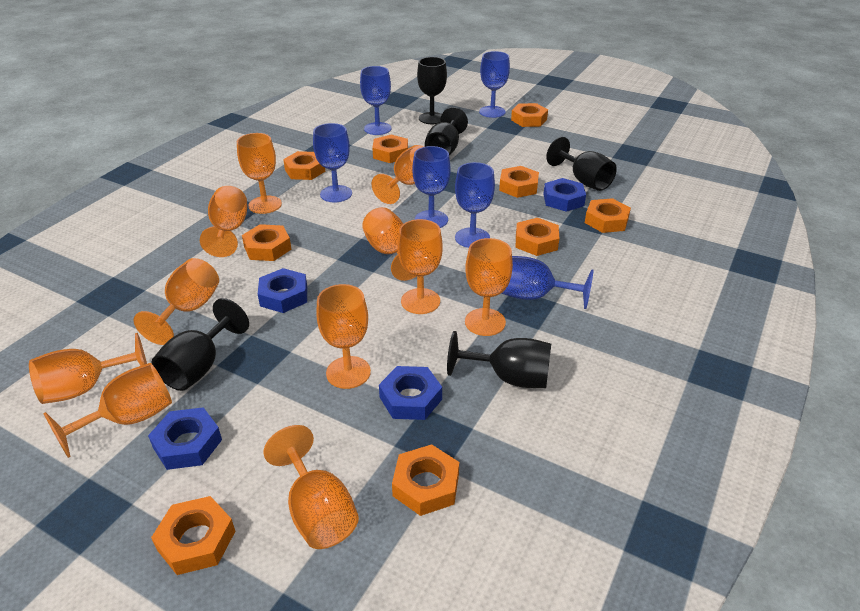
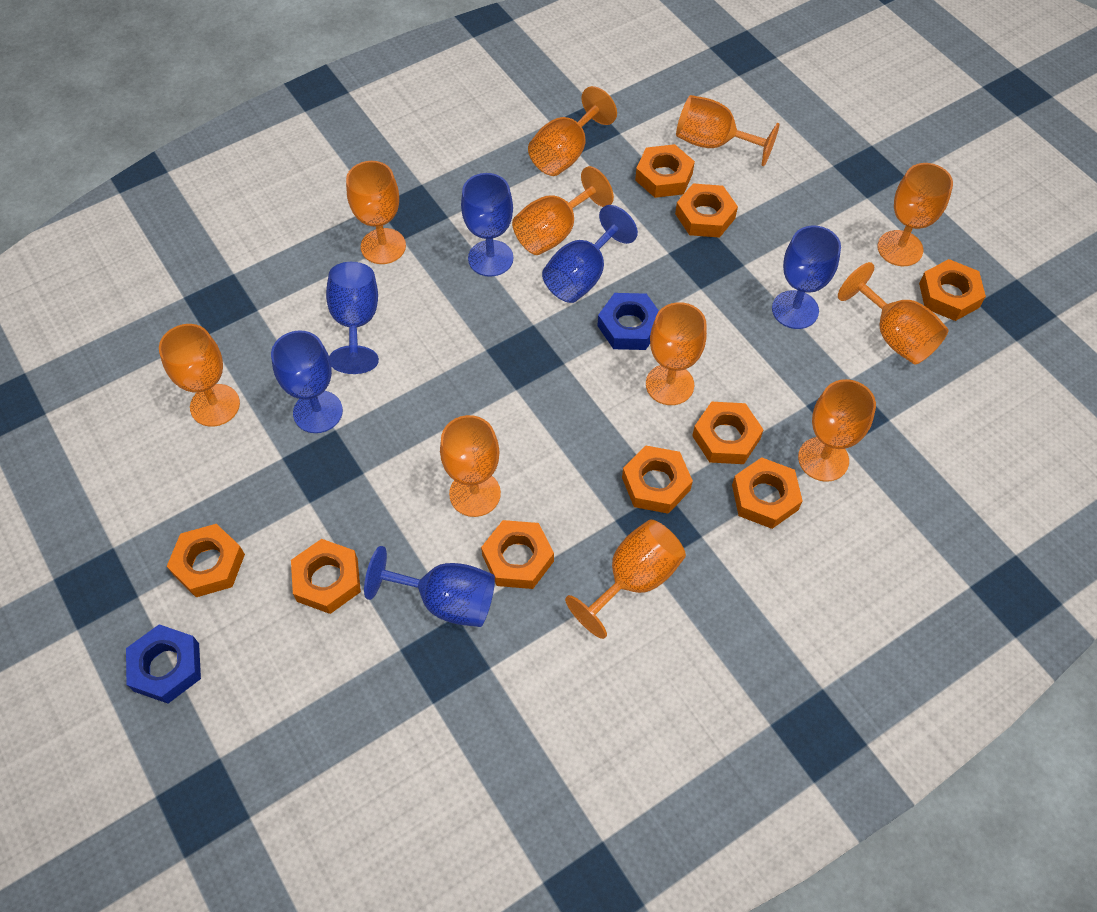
black goblet: 5 -> 0
blue nut: 4 -> 2

